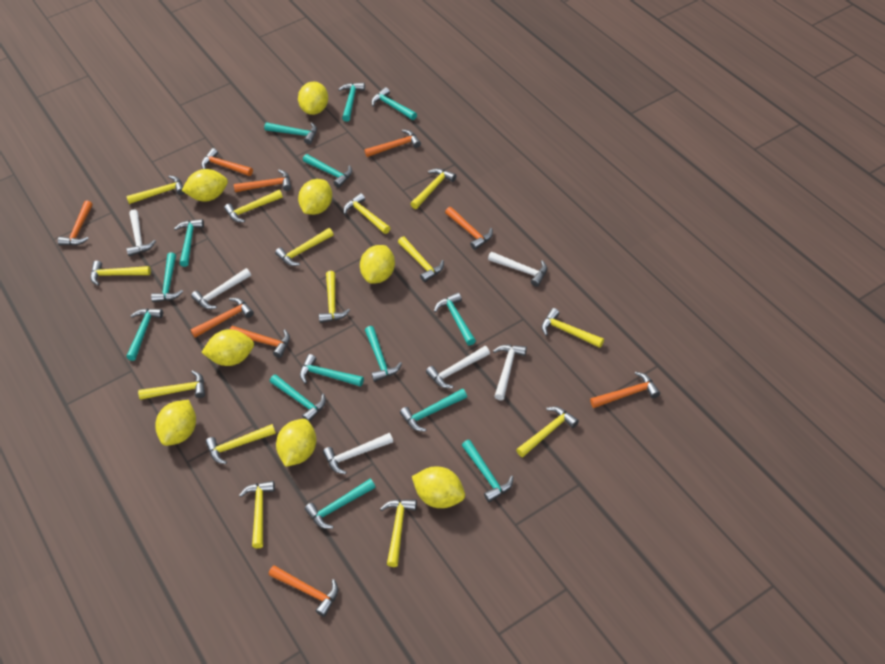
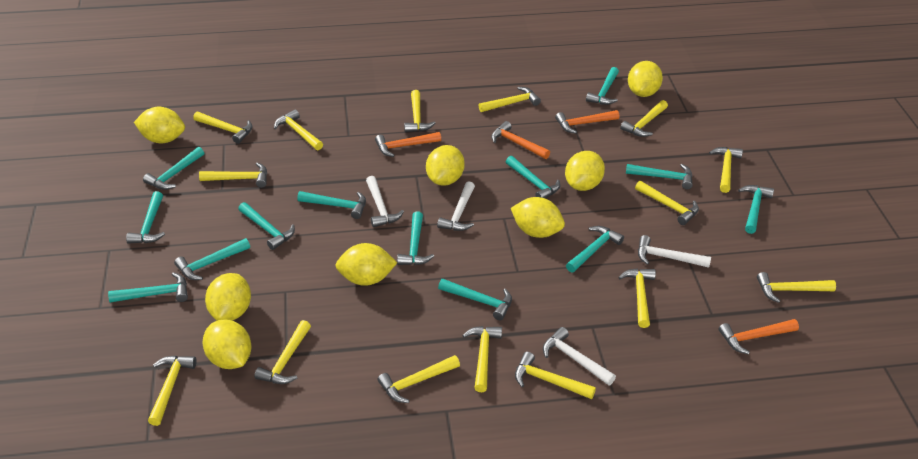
orange hammer: 9 -> 4
turquoise hammer: 14 -> 13
white hammer: 6 -> 4
yellow hammer: 14 -> 15

